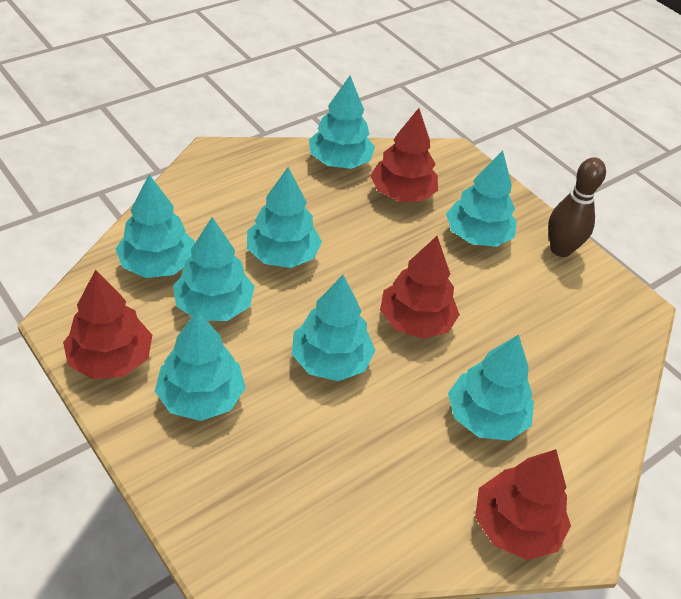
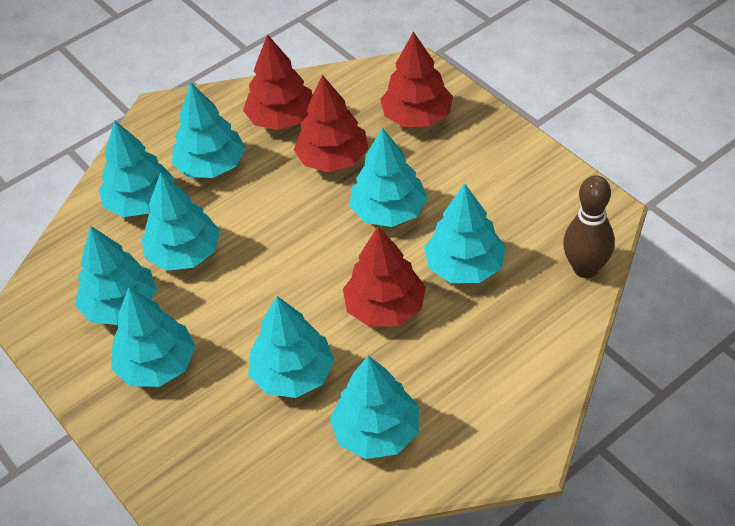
turquoise tree: 8 -> 9

